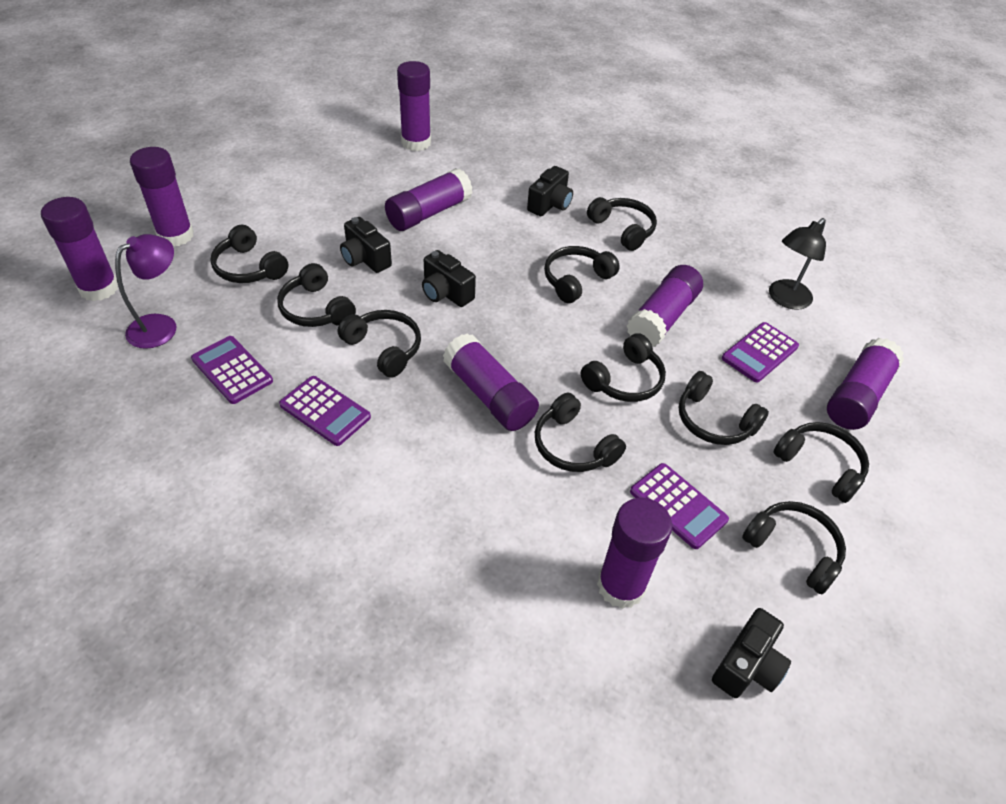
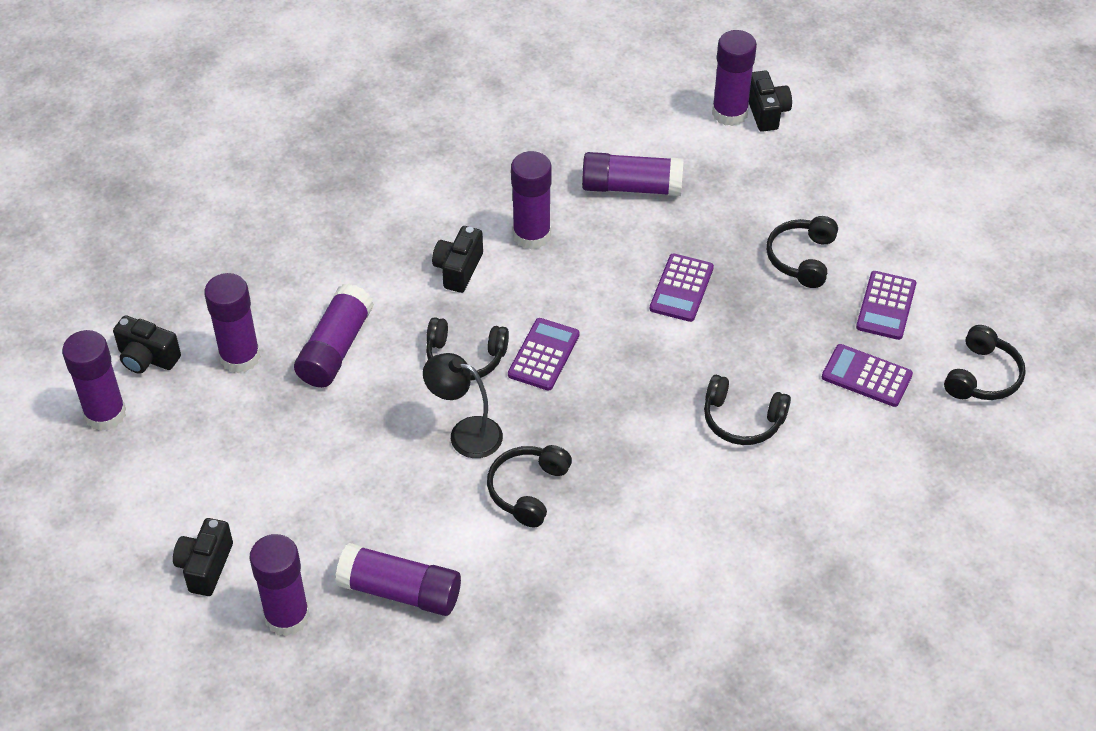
black headphones: 10 -> 5
purple lamp: 1 -> 0

